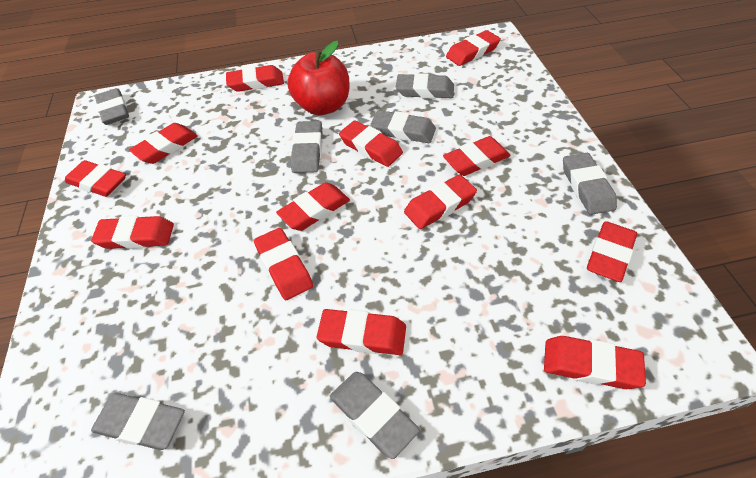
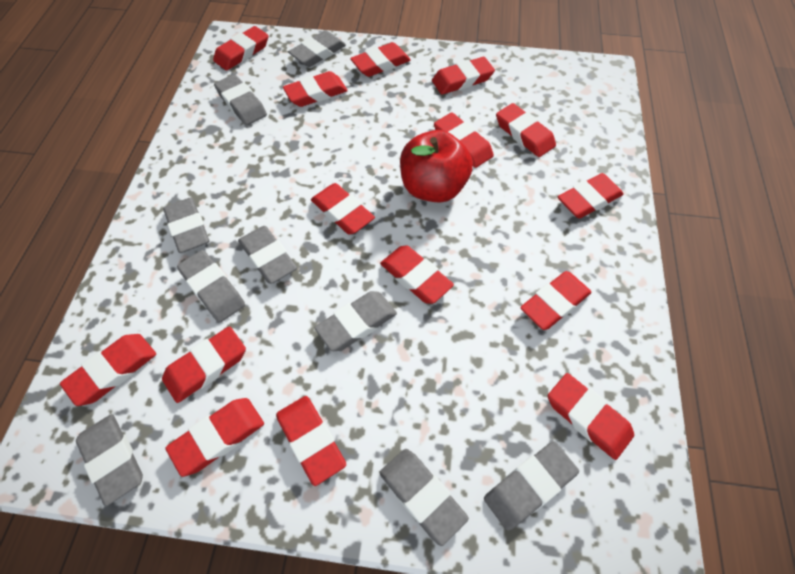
grey eraser: 7 -> 9
red eraser: 13 -> 15

